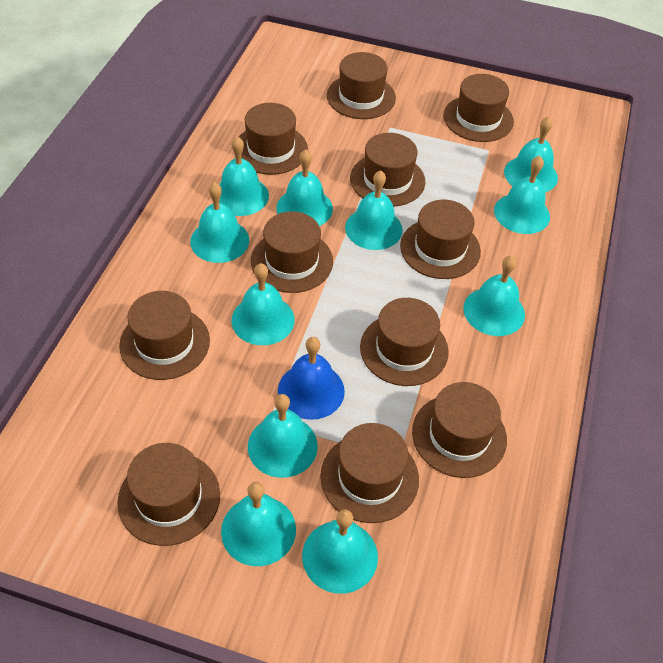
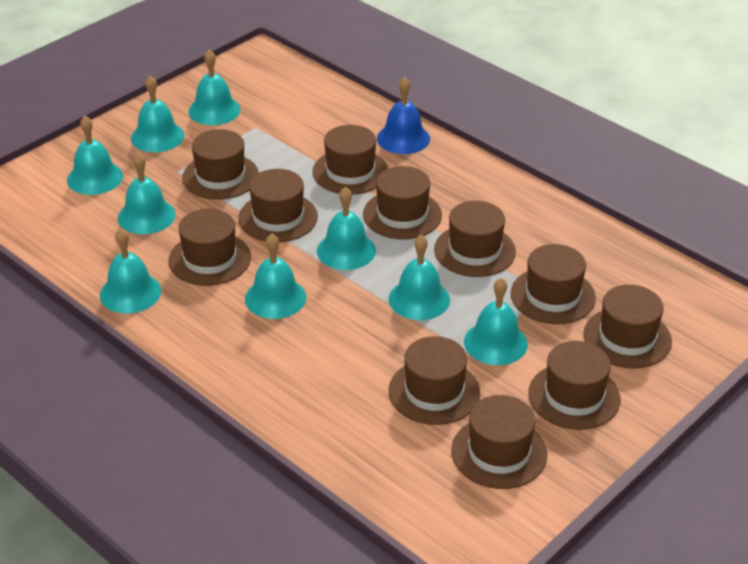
turquoise bell: 11 -> 9

